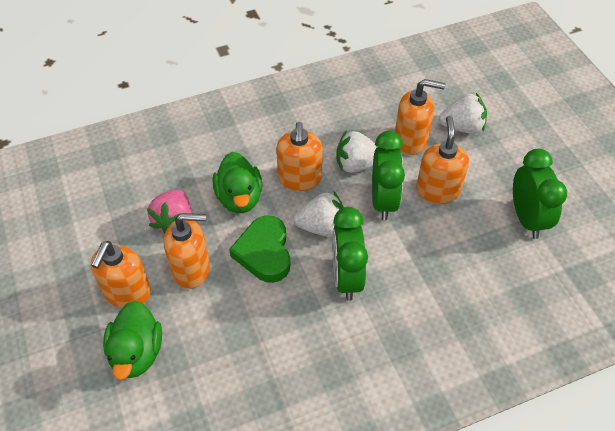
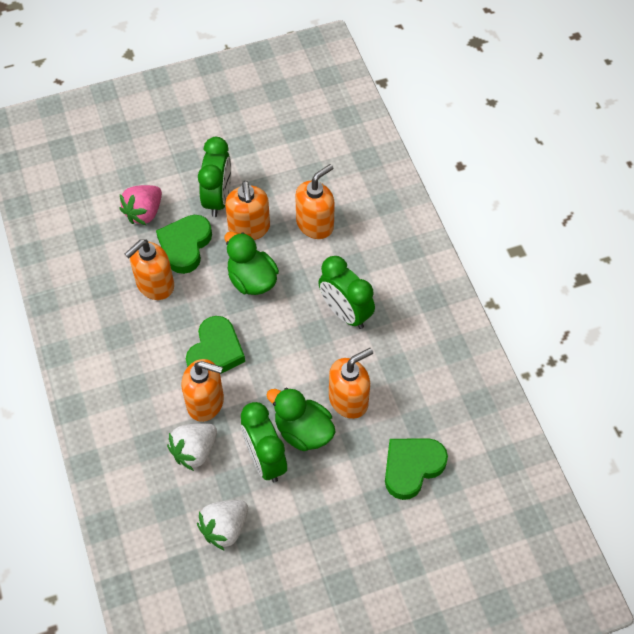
green heart: 1 -> 3
white strawberry: 3 -> 2

